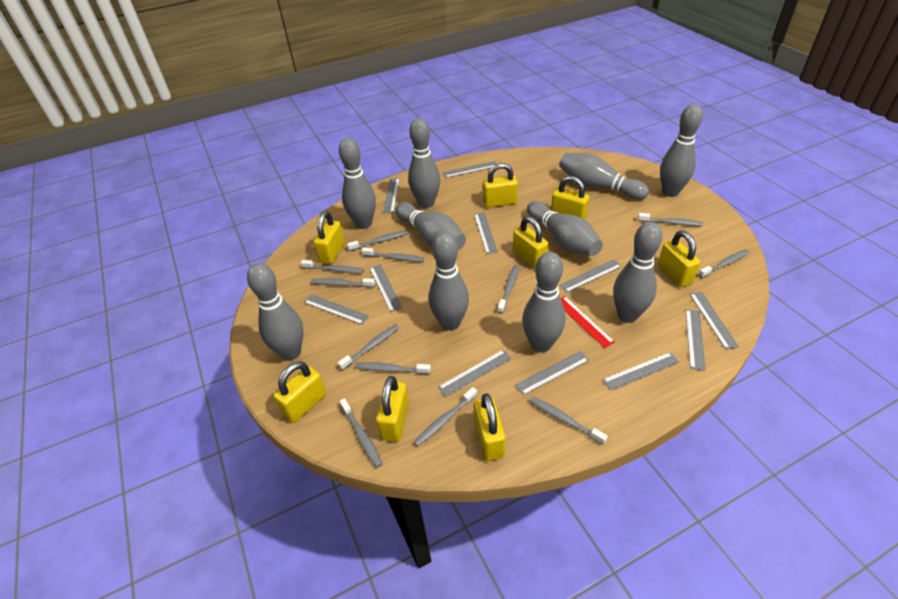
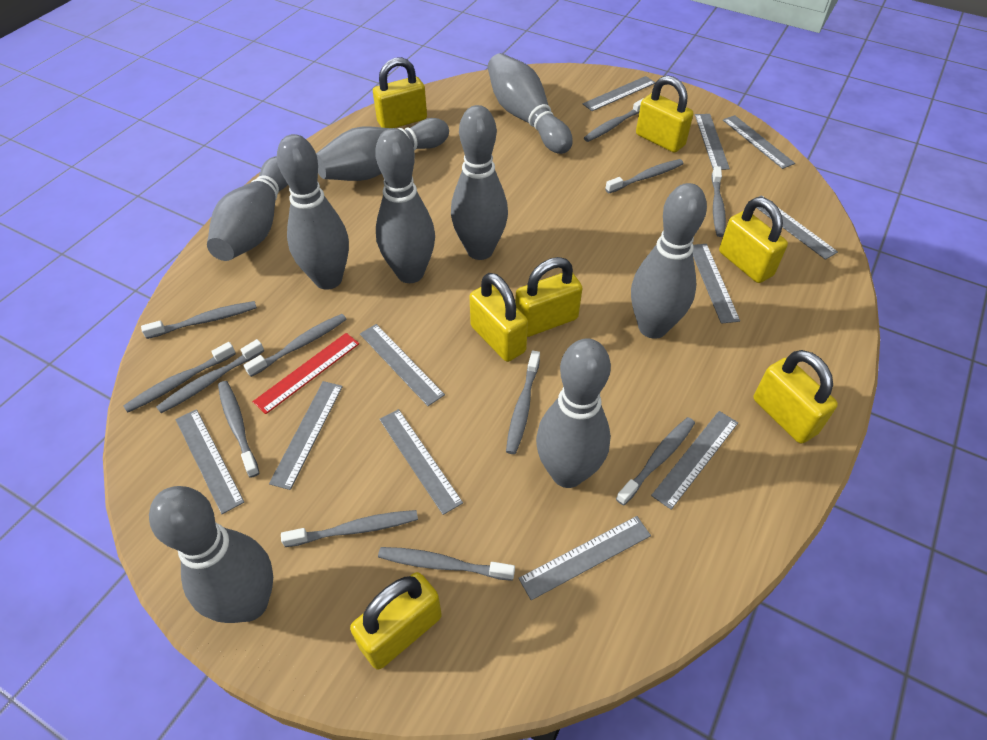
grey bowling pin: 10 -> 9
yellow padlock: 8 -> 7

